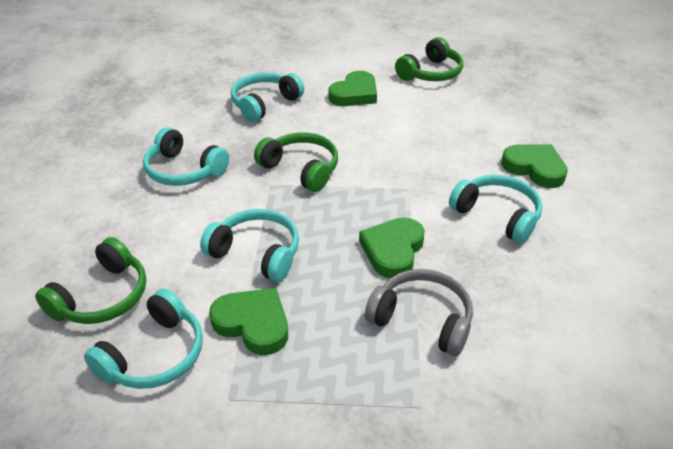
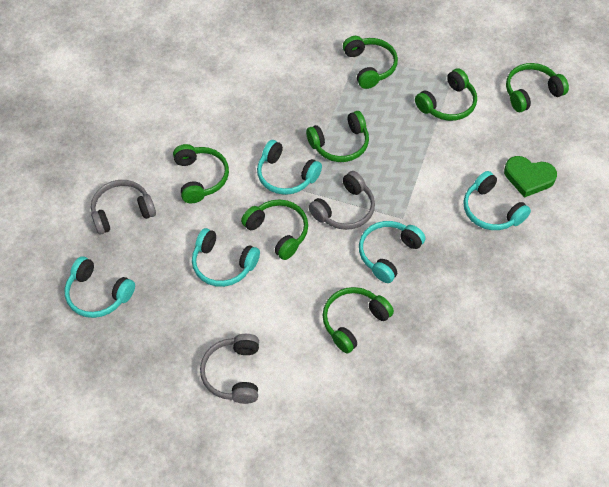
green headphones: 3 -> 7
green heart: 4 -> 1
grey headphones: 1 -> 3

